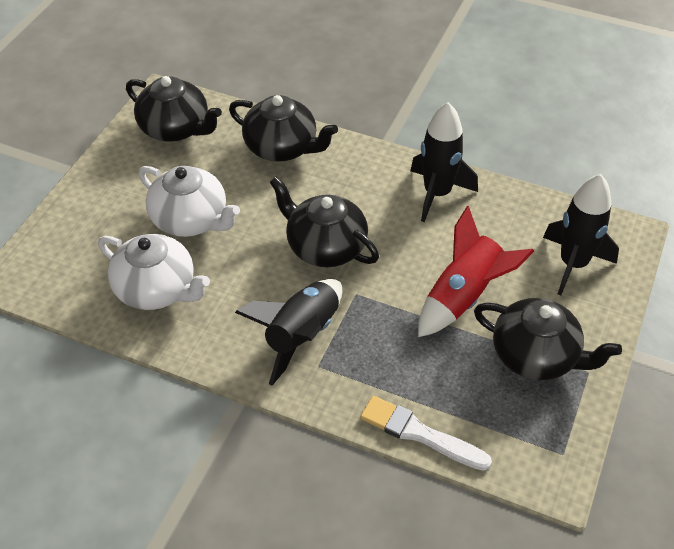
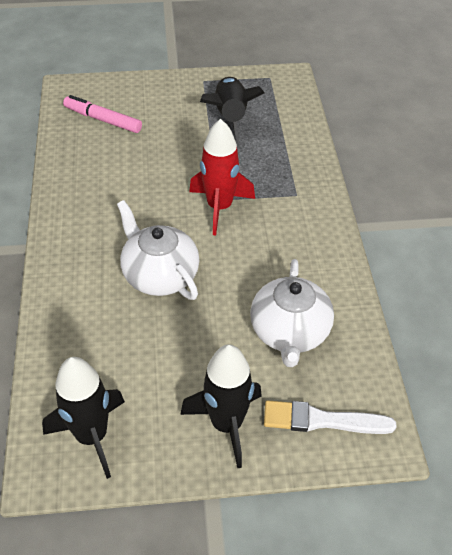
black teapot: 4 -> 0
pink marker: 0 -> 1

